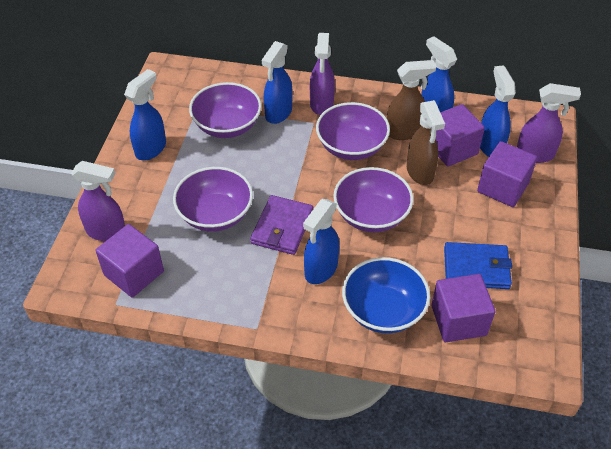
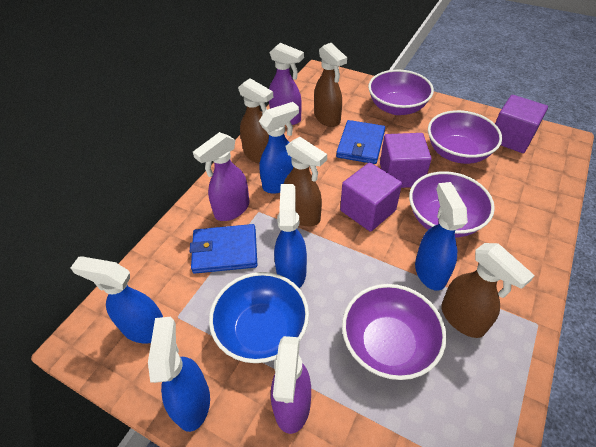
blue wallet: 1 -> 2
brown spray bottle: 2 -> 4
purple cube: 4 -> 3
purple wallet: 1 -> 0

